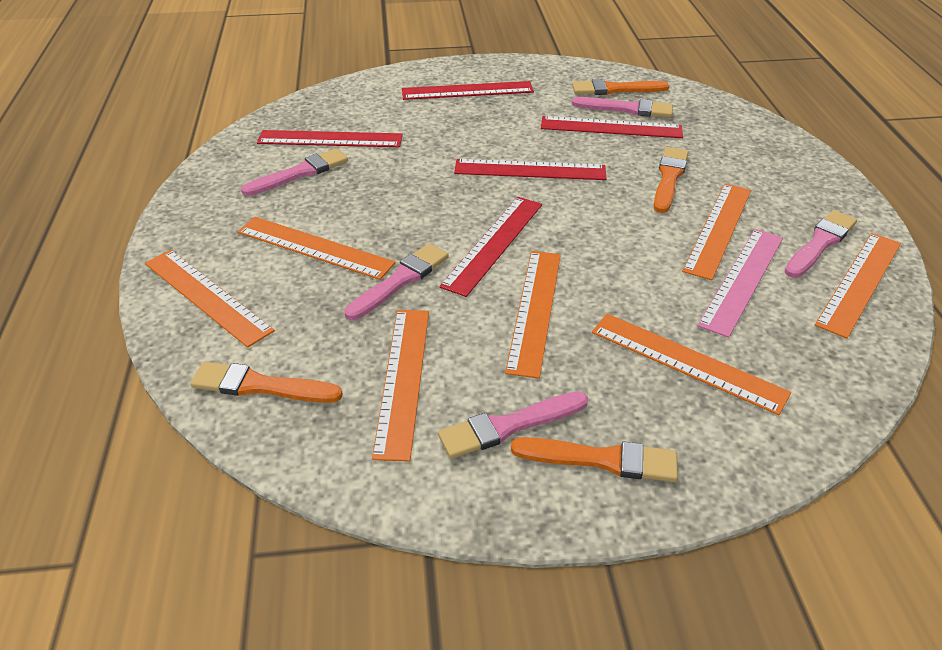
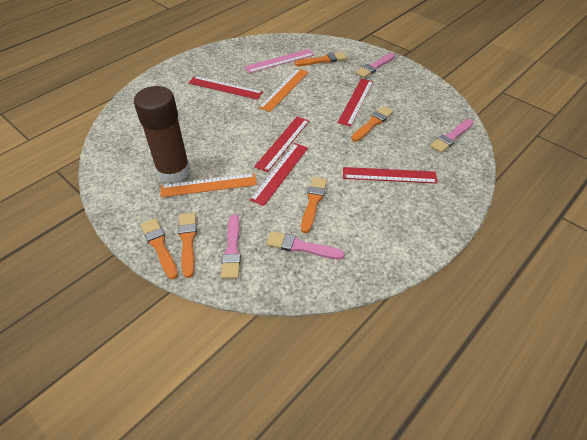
brown glue stick: 0 -> 1
orange brush: 4 -> 5
orange ruler: 7 -> 2
pink brush: 5 -> 4

